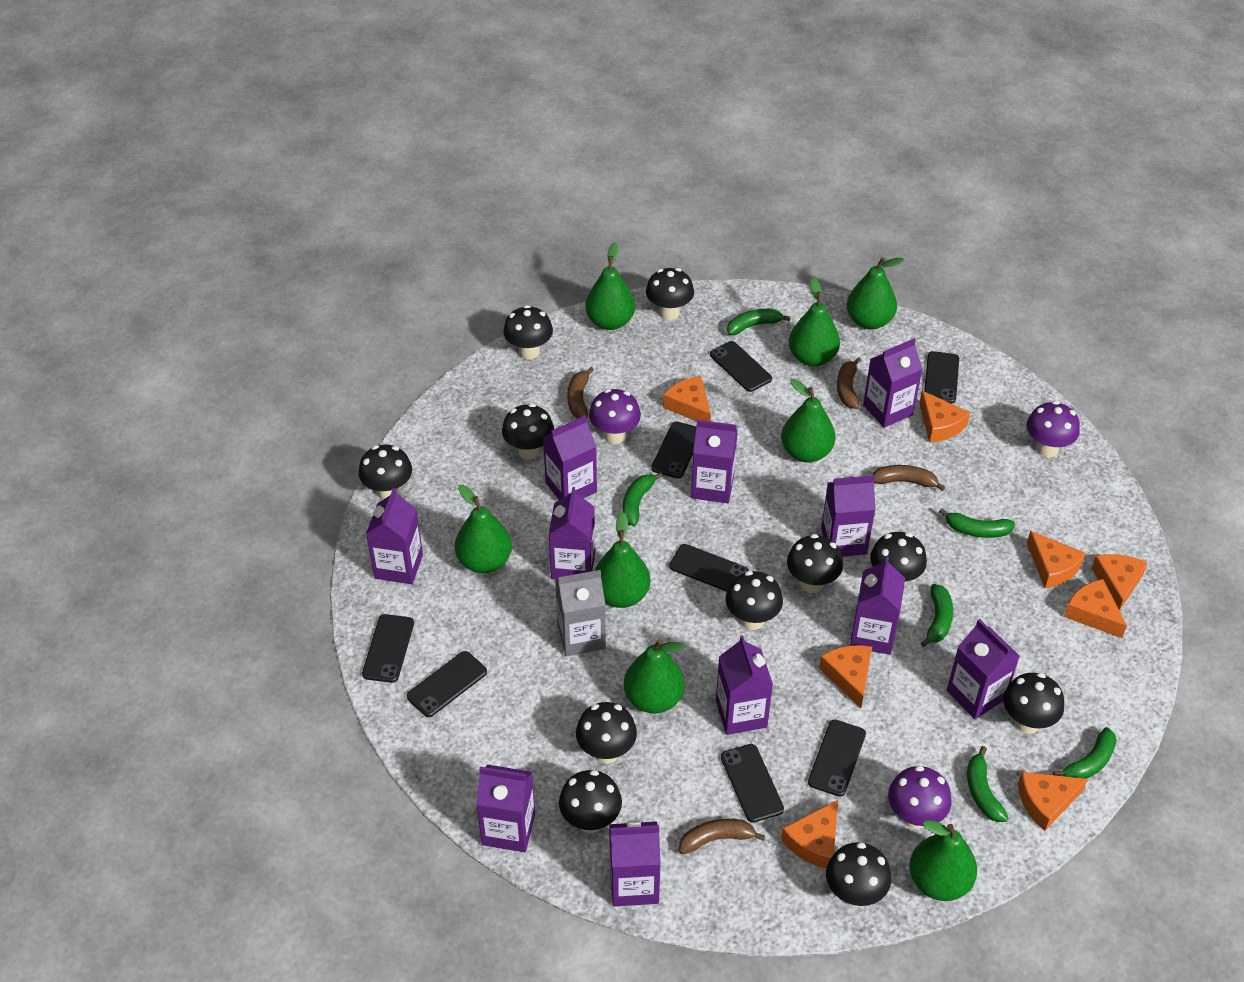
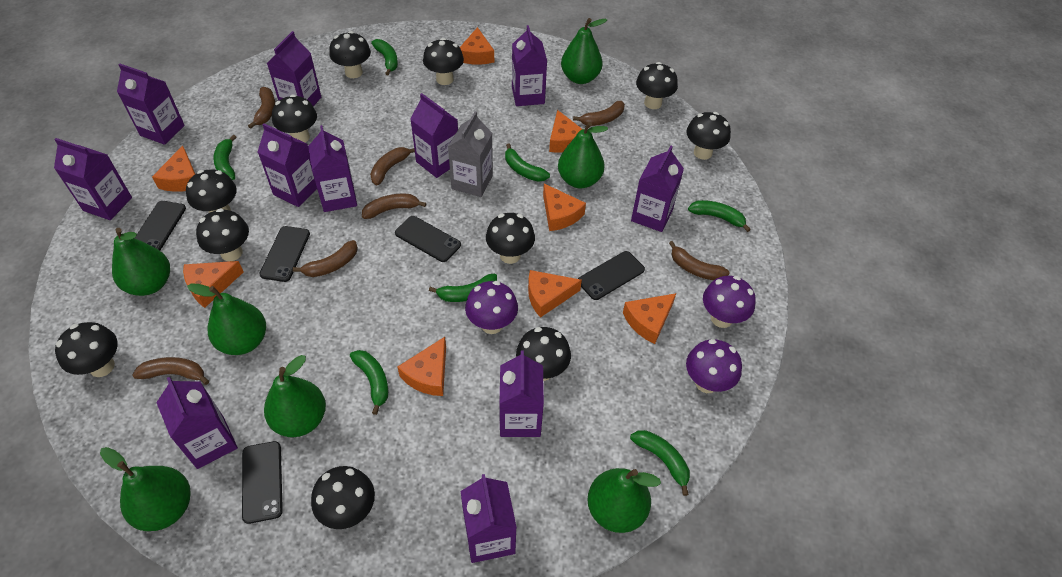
black phone: 8 -> 5
brown banana: 4 -> 7
green banana: 6 -> 7
green pear: 8 -> 7

